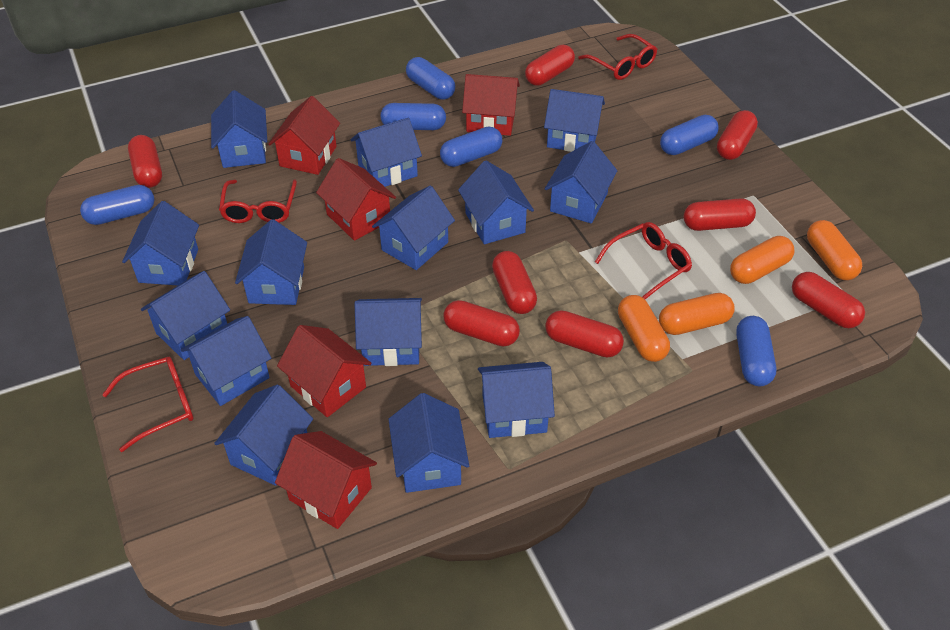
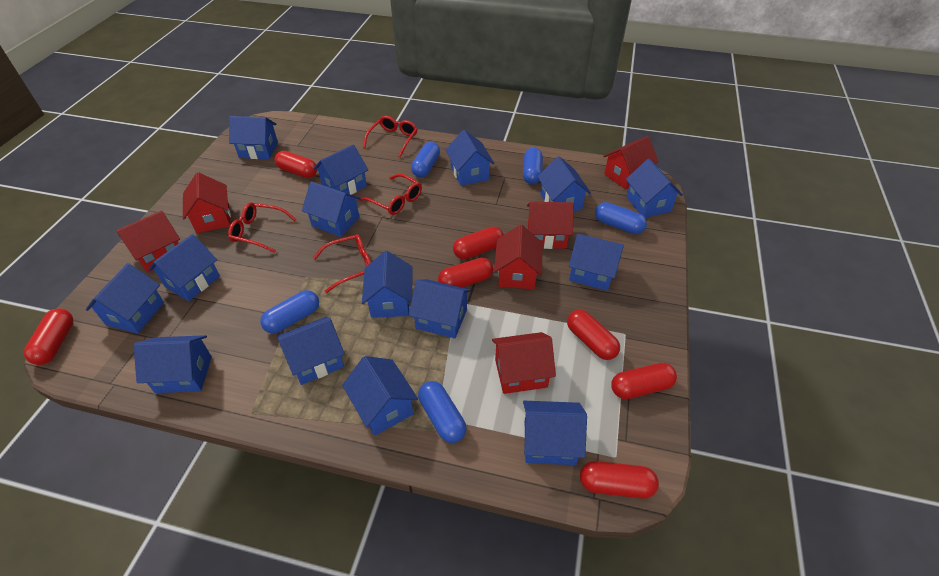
blue capsule: 6 -> 5
blue house: 14 -> 15
orange capsule: 4 -> 0
red capsule: 8 -> 7
red house: 5 -> 6

